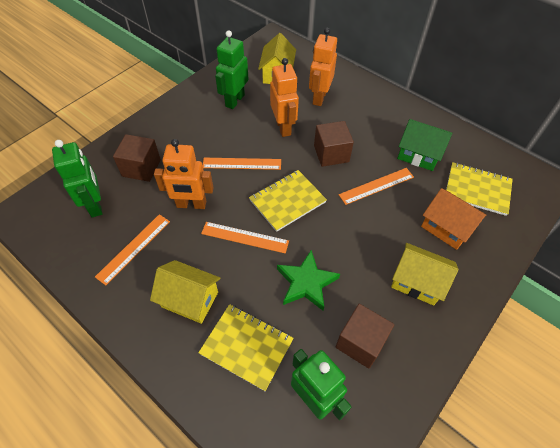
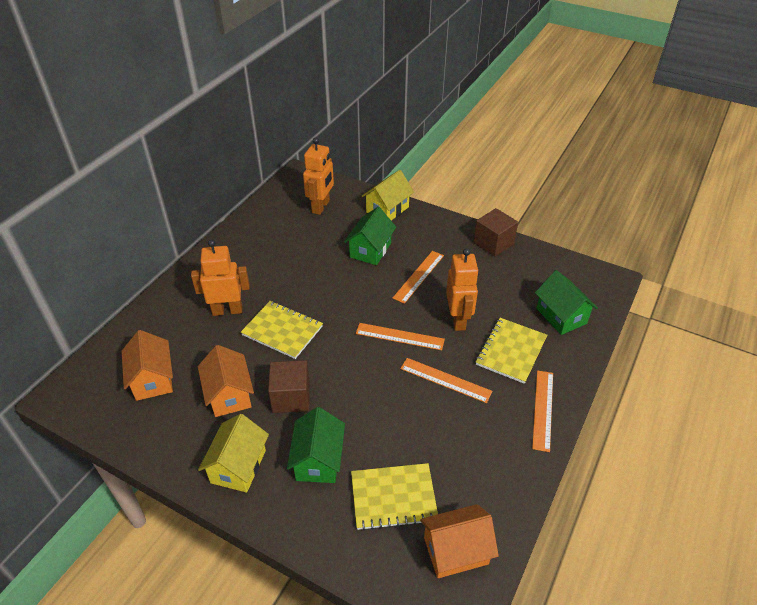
brown cube: 3 -> 2
green house: 1 -> 3
green robot: 3 -> 0
green star: 1 -> 0
orange house: 1 -> 3
yellow house: 3 -> 2

